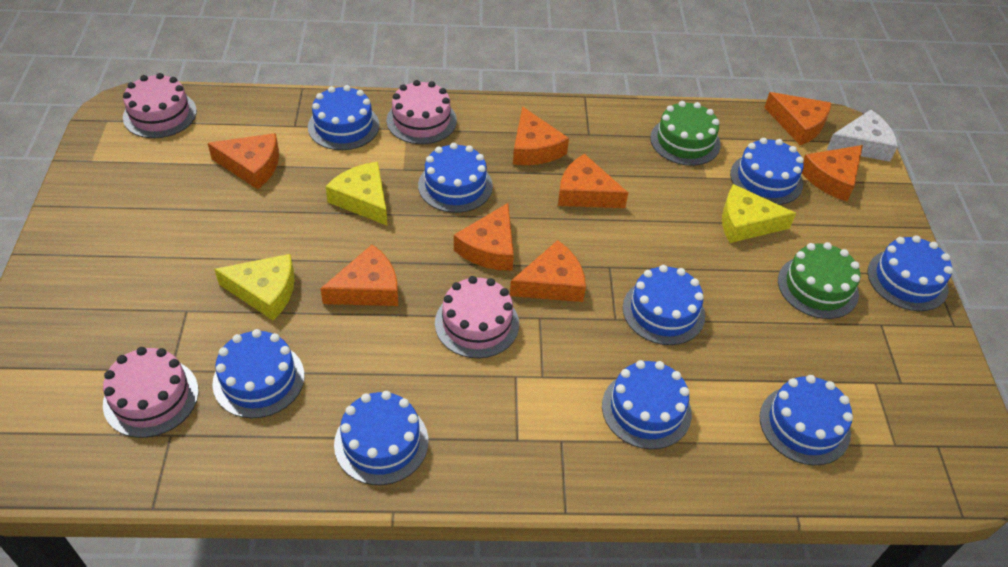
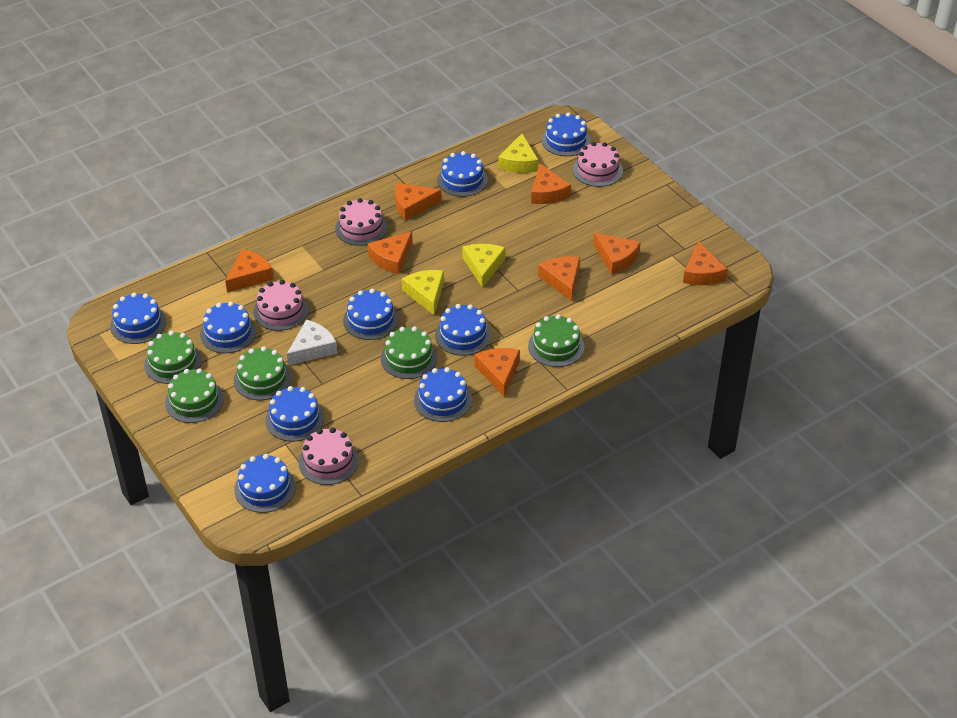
green cake: 2 -> 5

